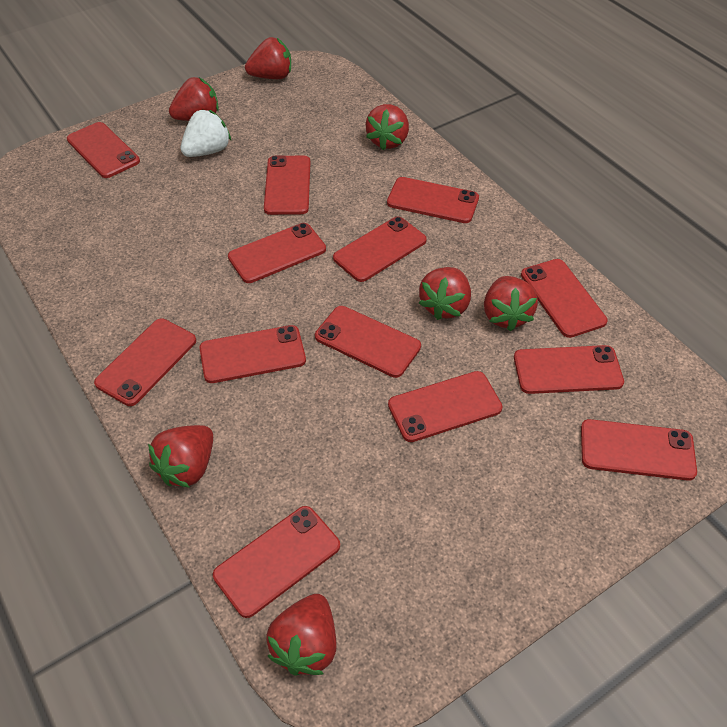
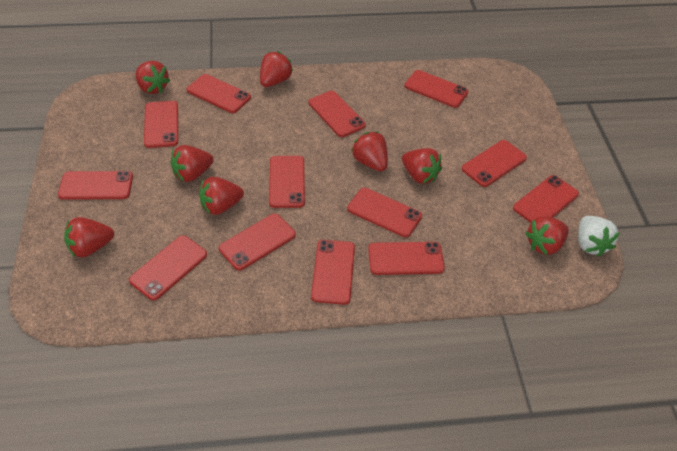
red strawberry: 7 -> 8

